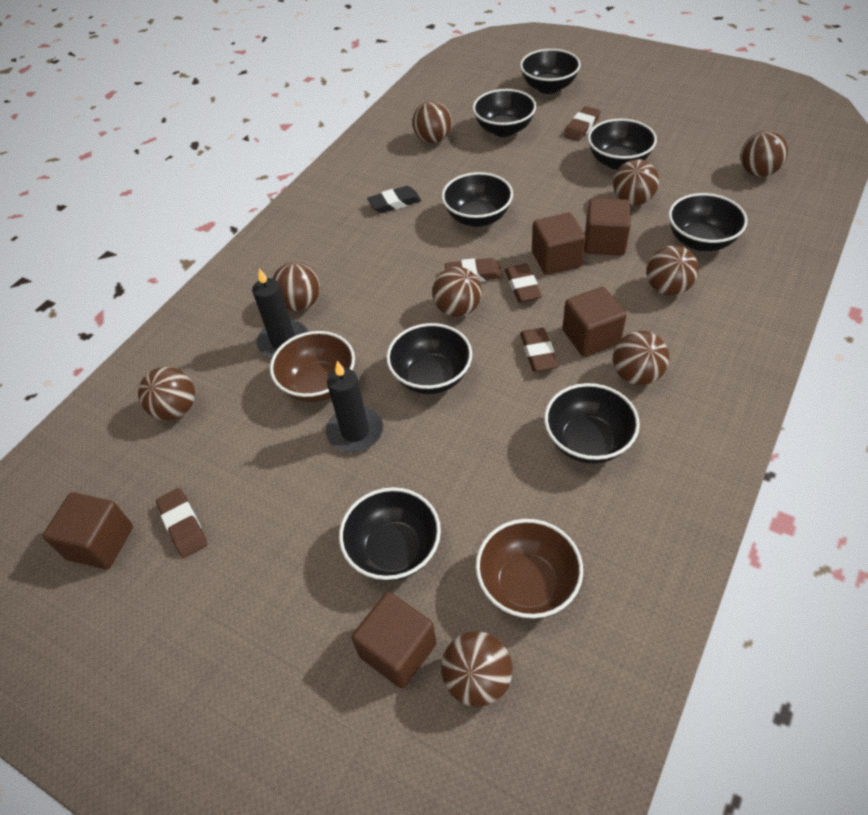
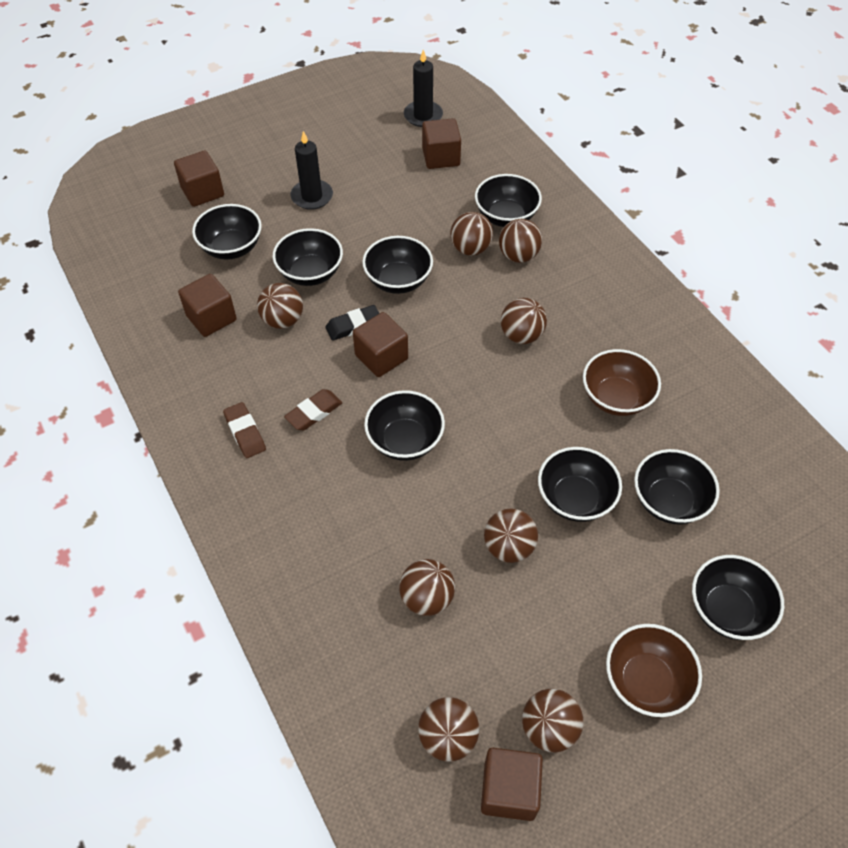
brown ball: 9 -> 8
brown eraser: 5 -> 2

